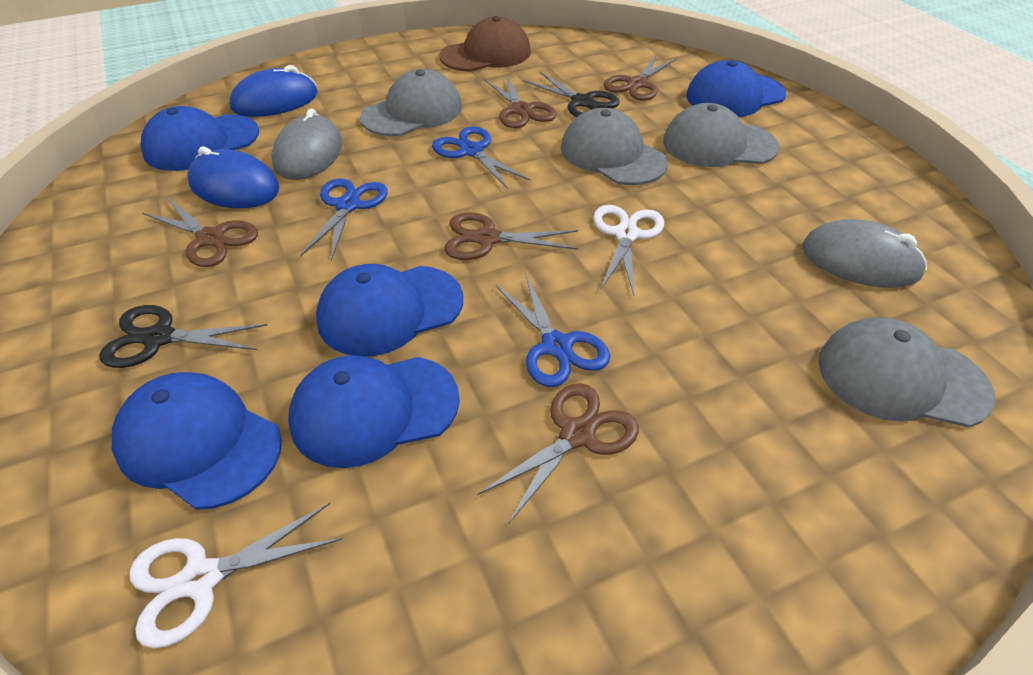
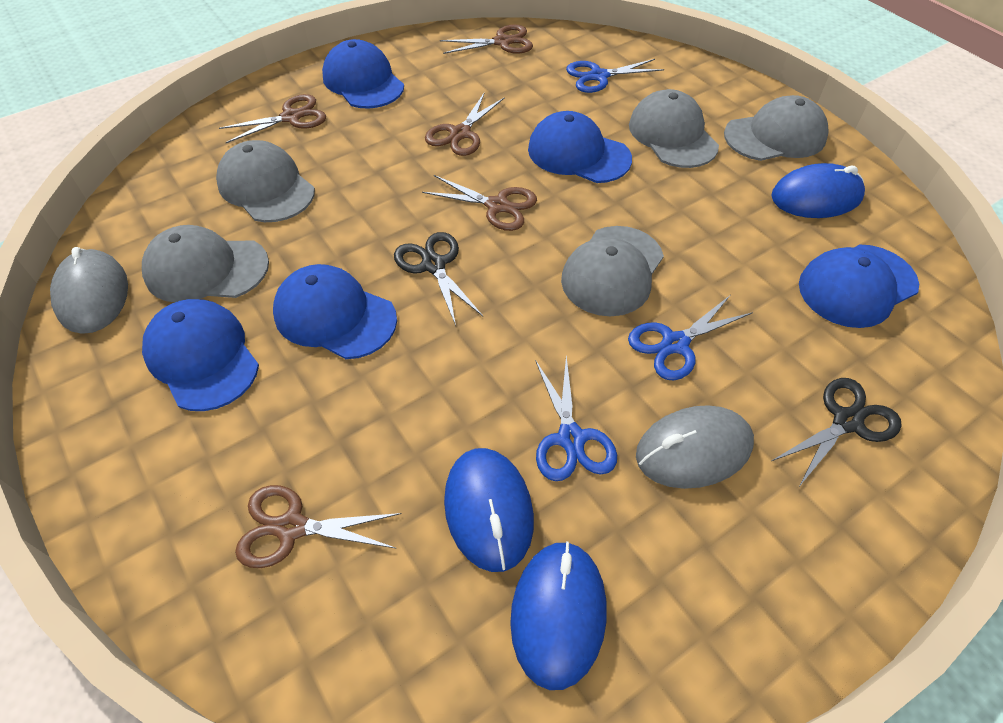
blue mouse: 2 -> 3
brown cap: 1 -> 0
grey cap: 4 -> 5
white scissors: 2 -> 0

